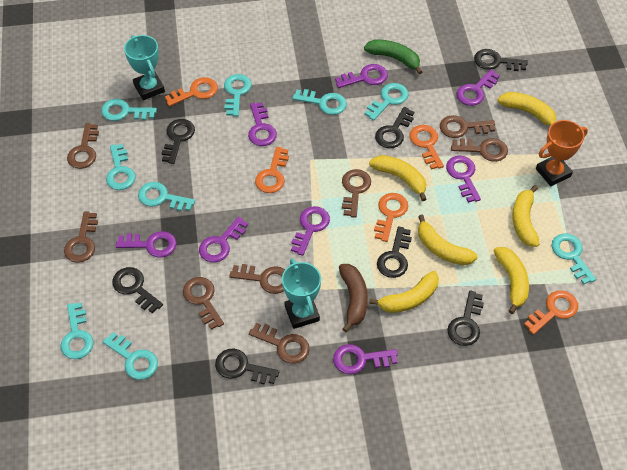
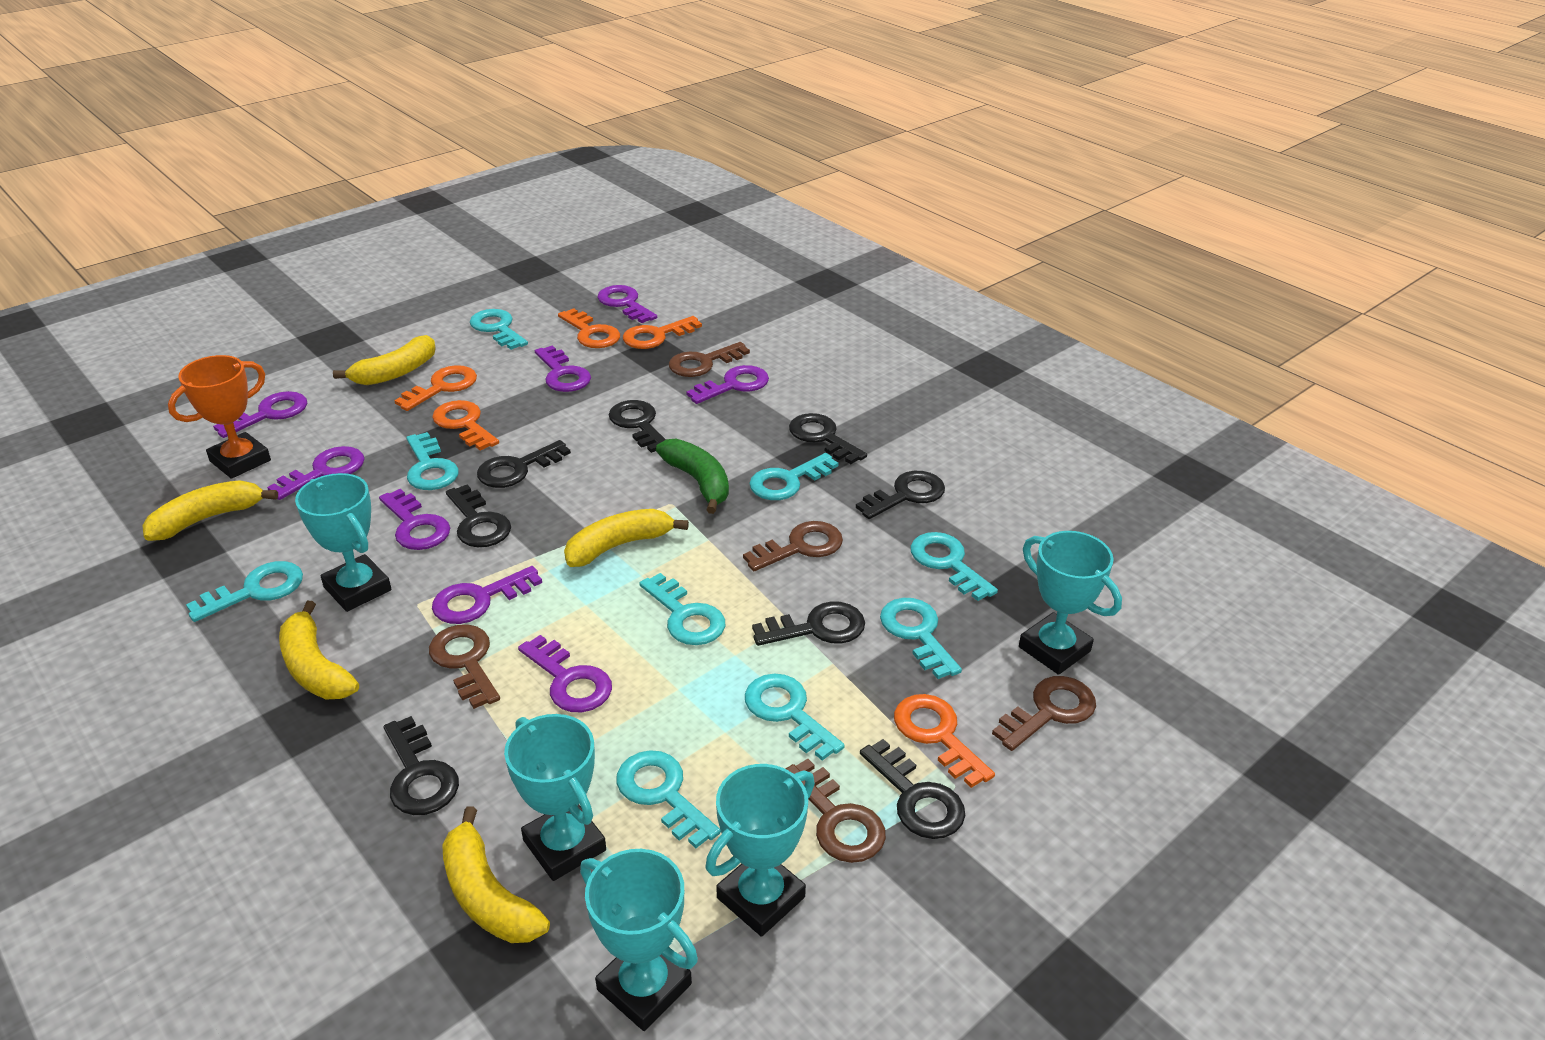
black key: 7 -> 8
brown banana: 1 -> 0
brown key: 8 -> 5
turquoise trophy: 2 -> 5
yellow banana: 6 -> 5

